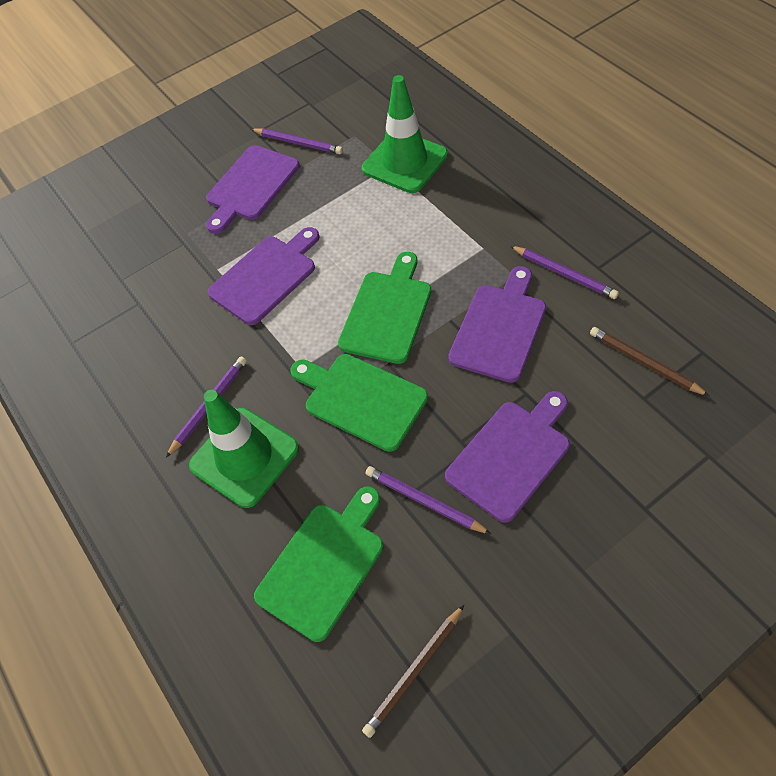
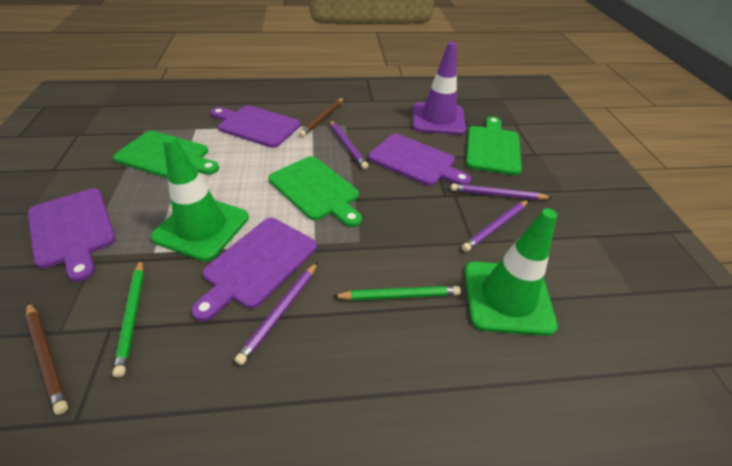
green pencil: 0 -> 2
purple traffic cone: 0 -> 1

